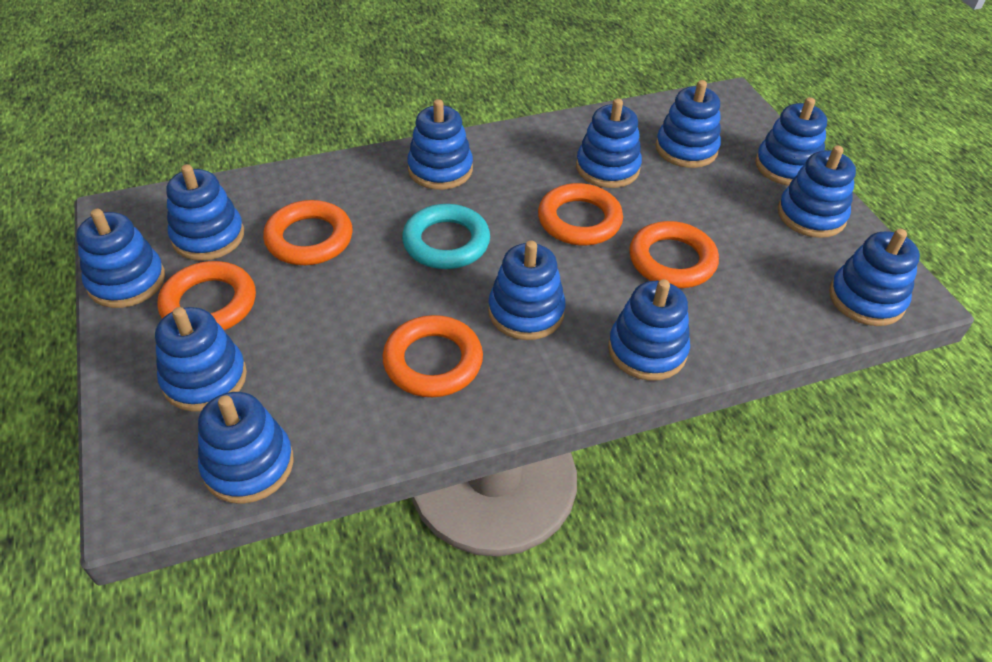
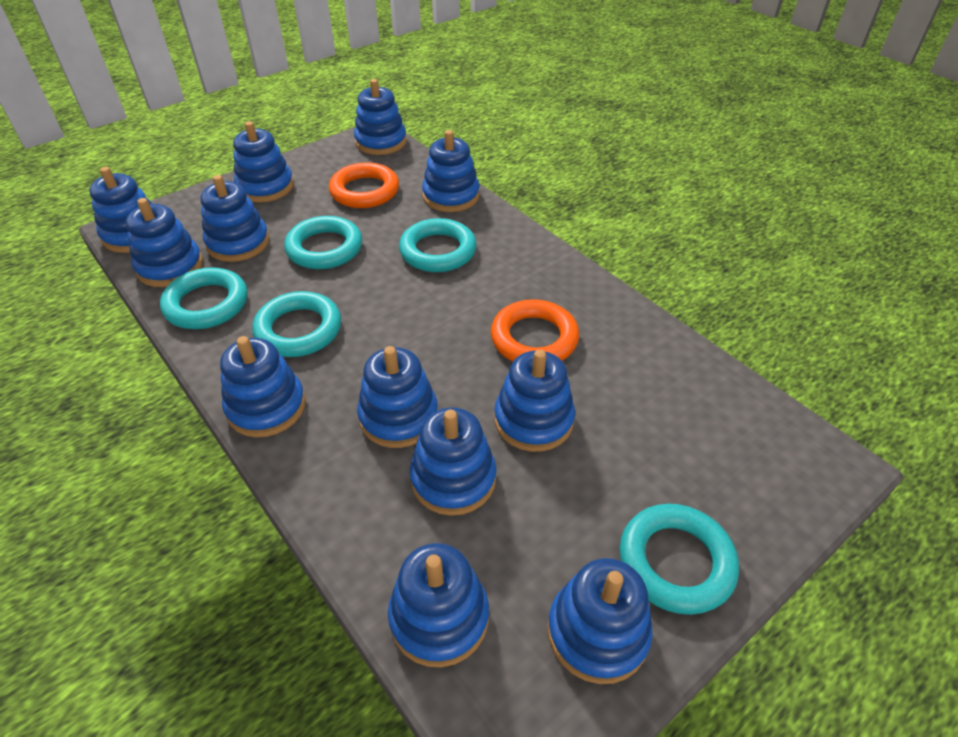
orange ring: 5 -> 2
turquoise ring: 1 -> 5

